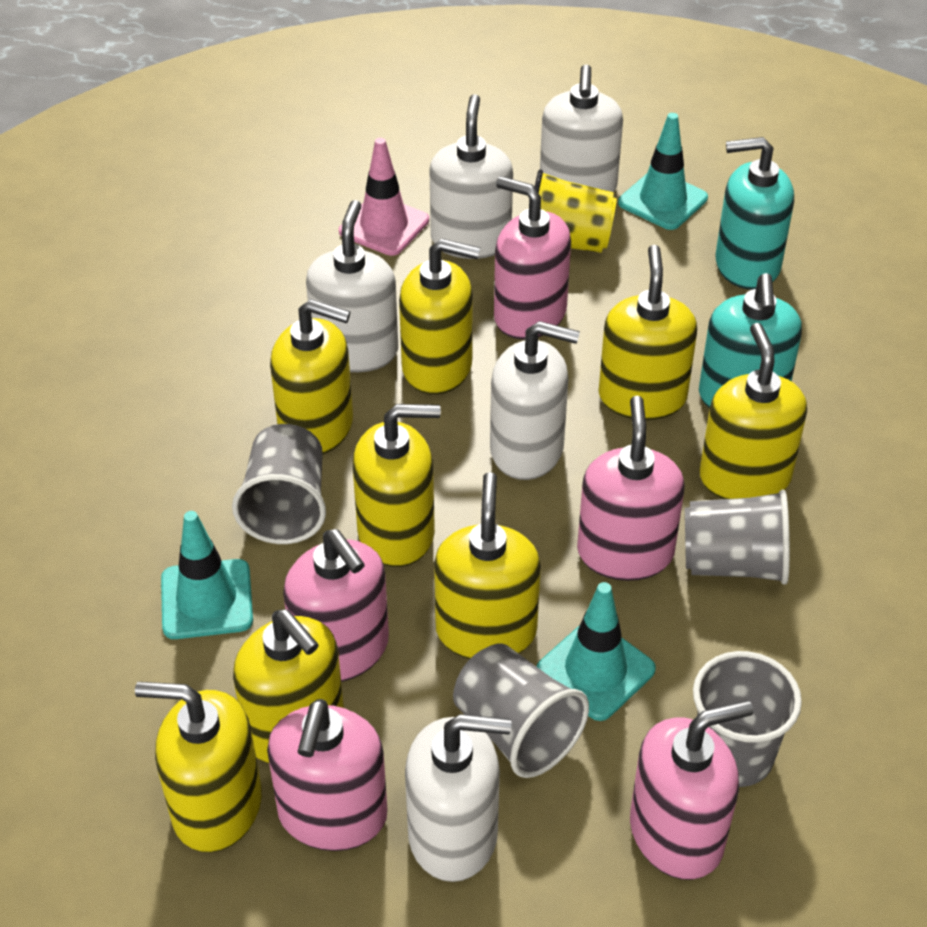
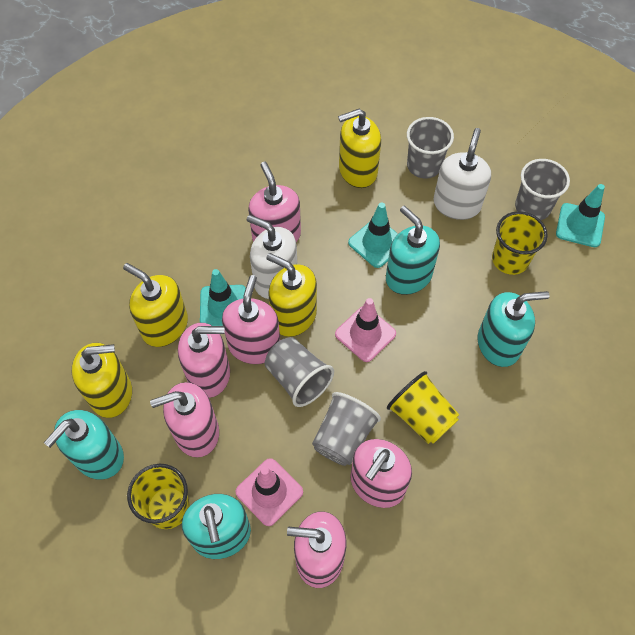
pink soap dispenser: 5 -> 6
pink traffic cone: 1 -> 2
turquoise soap dispenser: 2 -> 4
white soap dispenser: 5 -> 2
yellow cup: 1 -> 3
yellow soap dispenser: 8 -> 4

